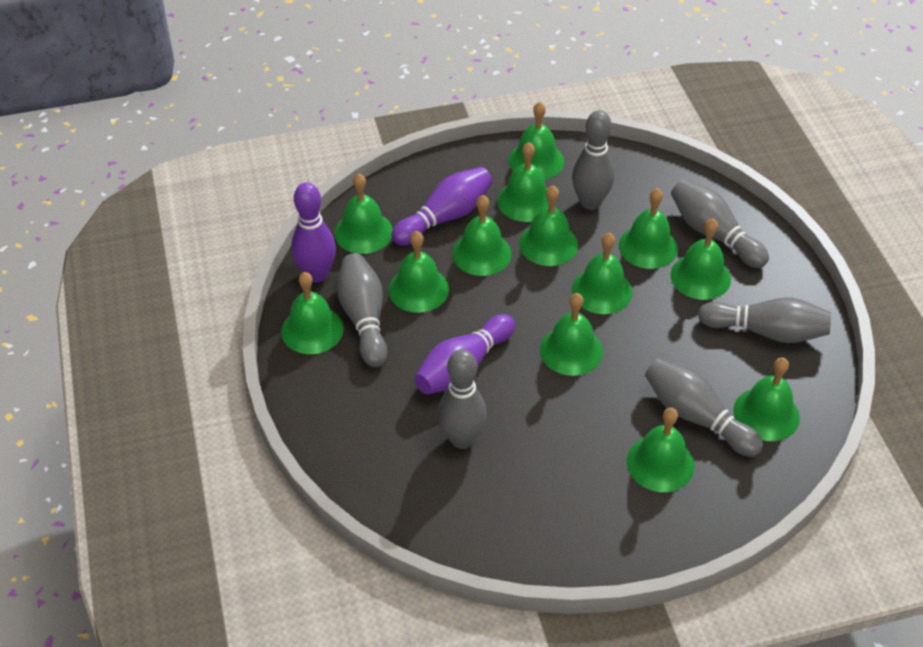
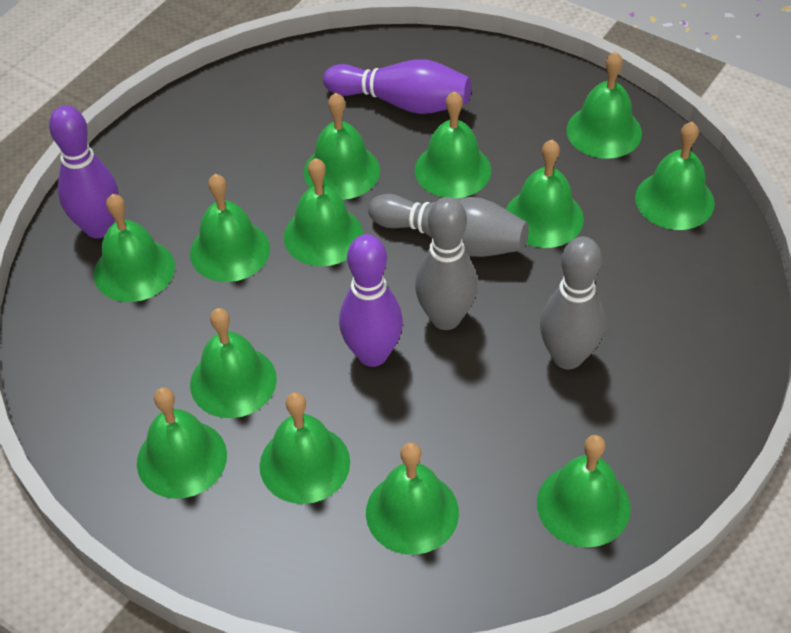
grey bowling pin: 6 -> 3

